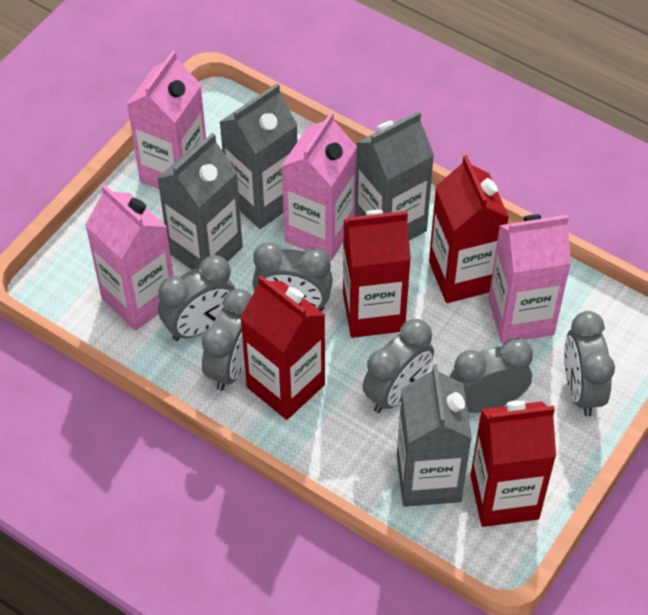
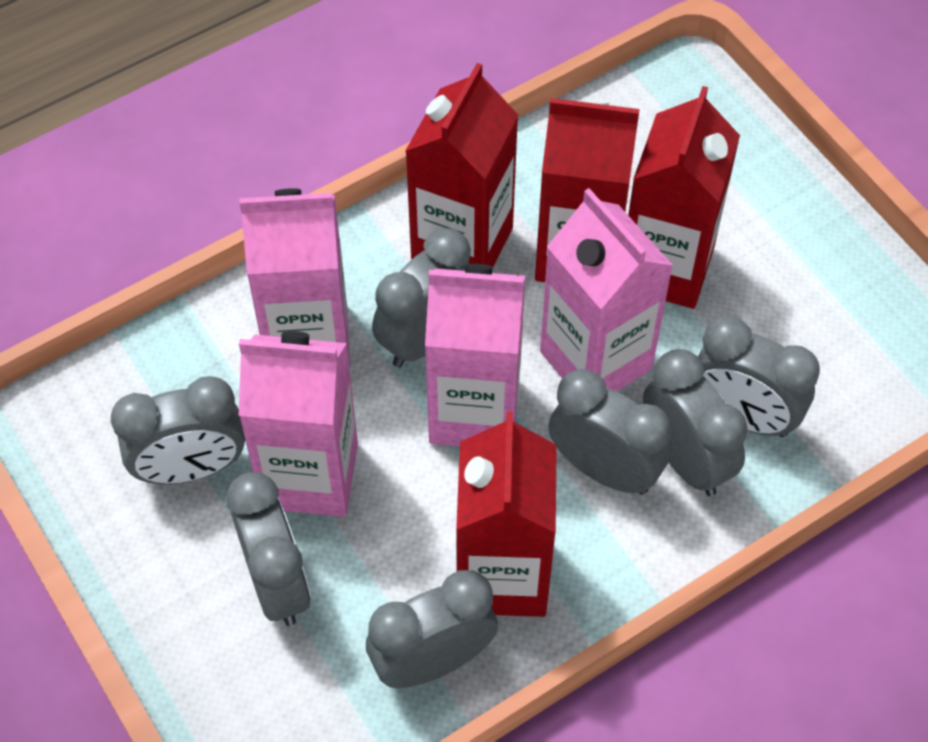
grey carton: 4 -> 0
grey clock: 6 -> 7

